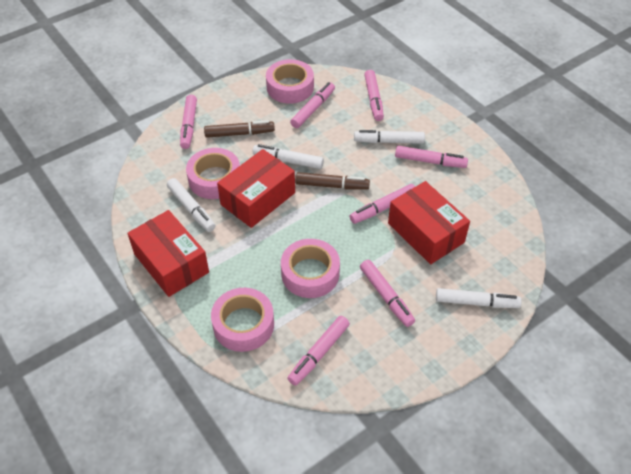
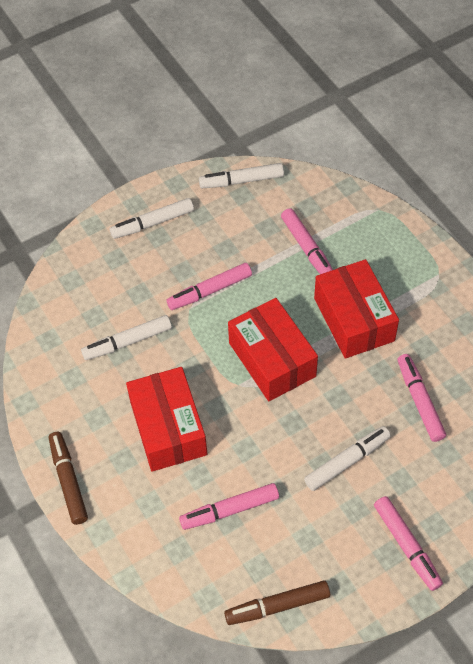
pink marker: 7 -> 5
pink tape: 4 -> 0

